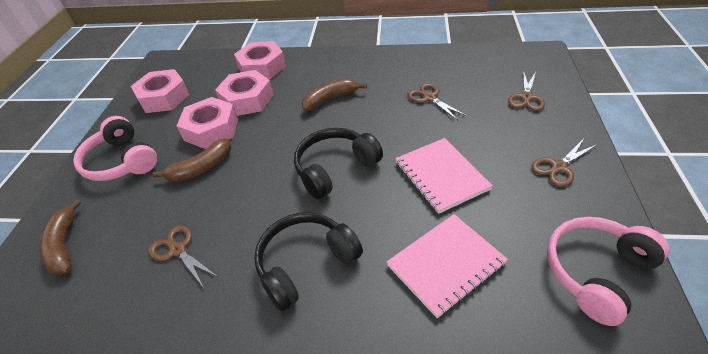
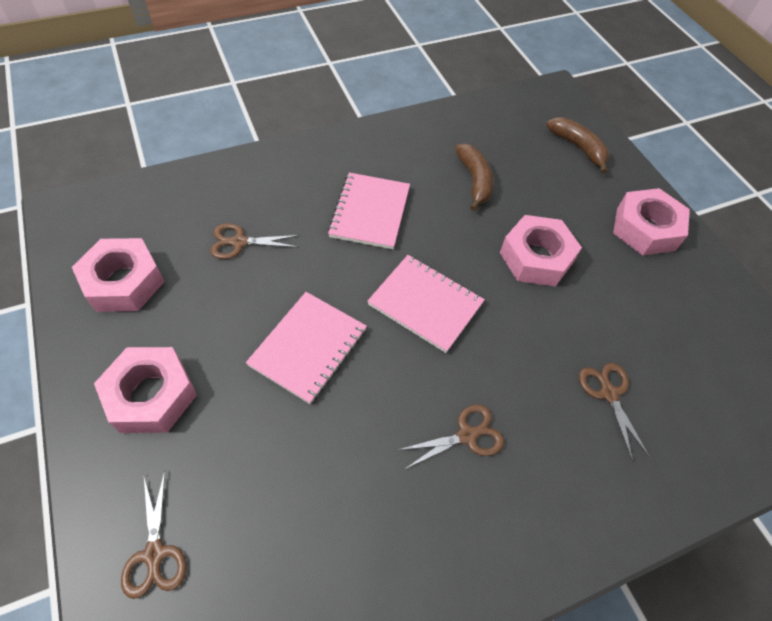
black headphones: 2 -> 0
brown banana: 3 -> 2
pink headphones: 2 -> 0
pink notebook: 2 -> 3

